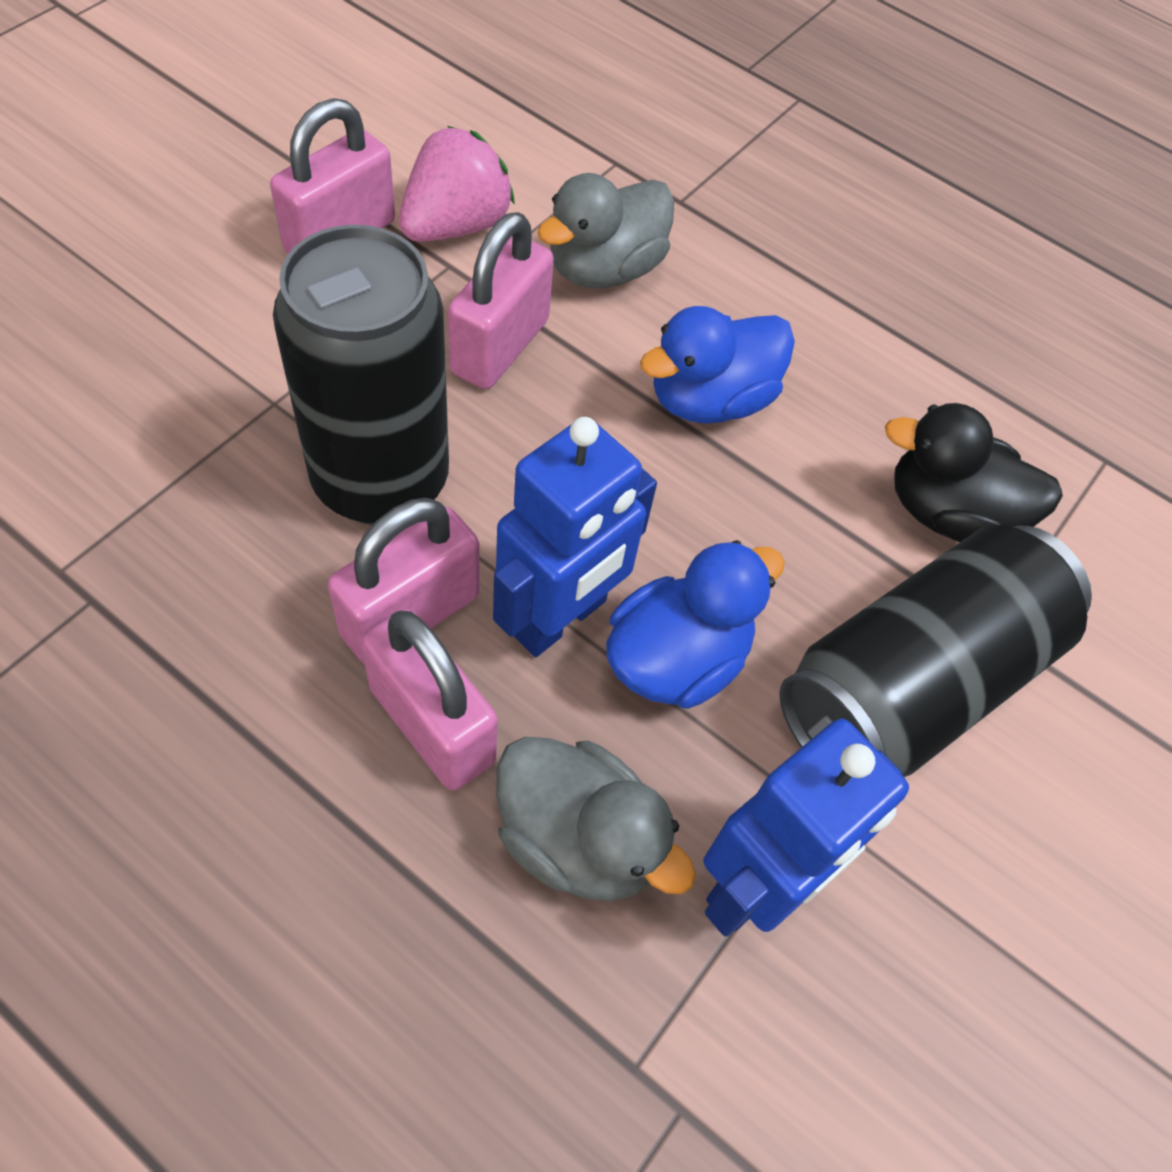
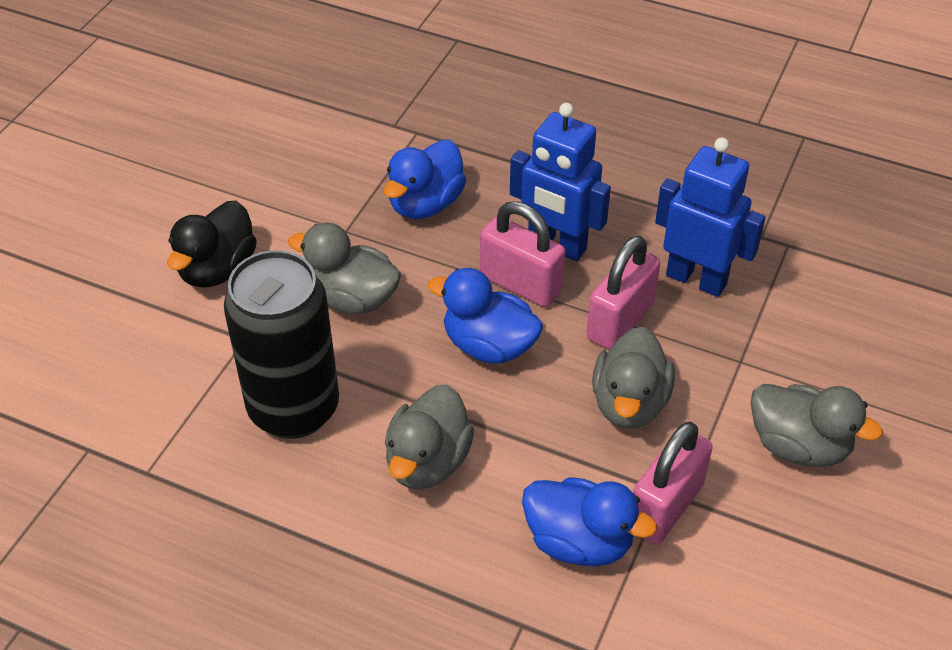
black can: 2 -> 1
blue duck: 2 -> 3
grey duck: 2 -> 4
pink padlock: 4 -> 3
pink strawberry: 1 -> 0

